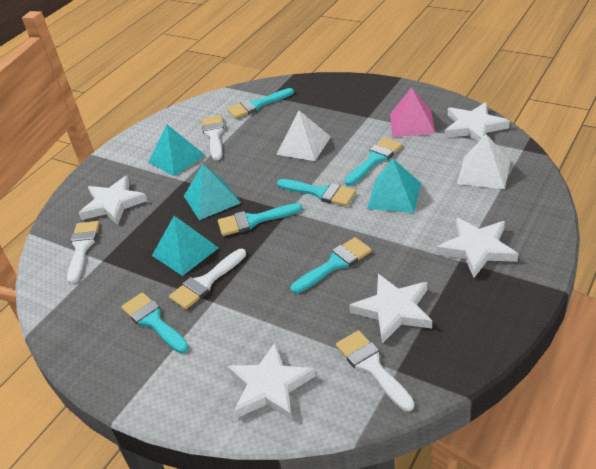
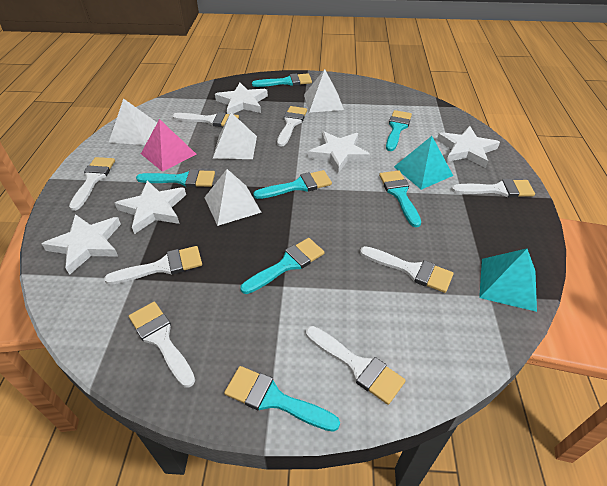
turquoise brush: 6 -> 7
turquoise pyramid: 4 -> 2
white brush: 4 -> 8
white pyramid: 2 -> 4

